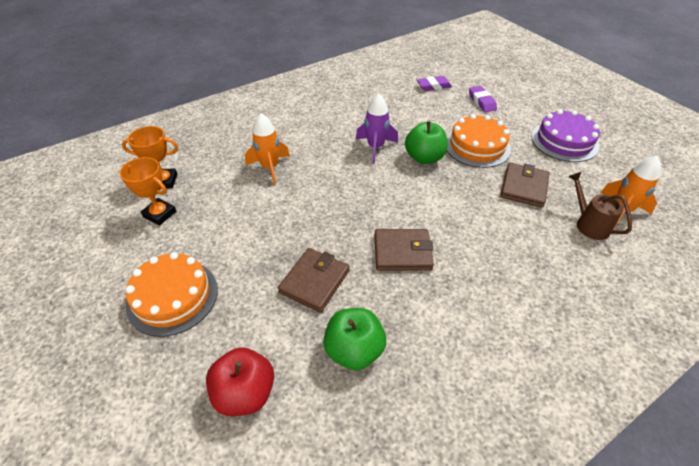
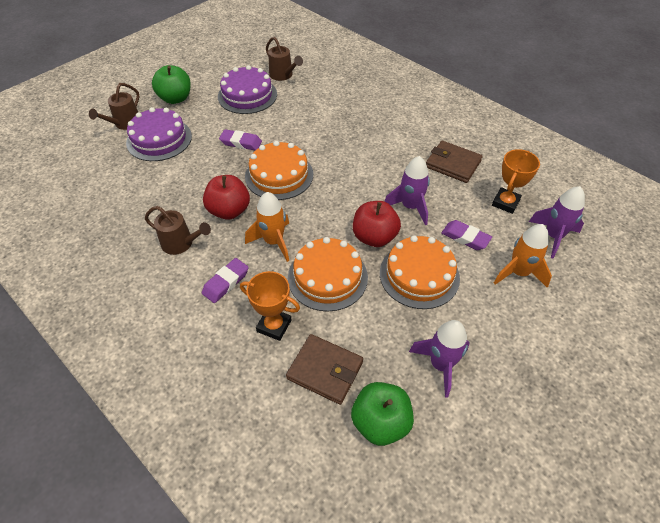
brown wallet: 3 -> 2
brown watering can: 1 -> 3
orange cake: 2 -> 3
purple cake: 1 -> 2
purple eraser: 2 -> 3
purple rocket: 1 -> 3
red apple: 1 -> 2

